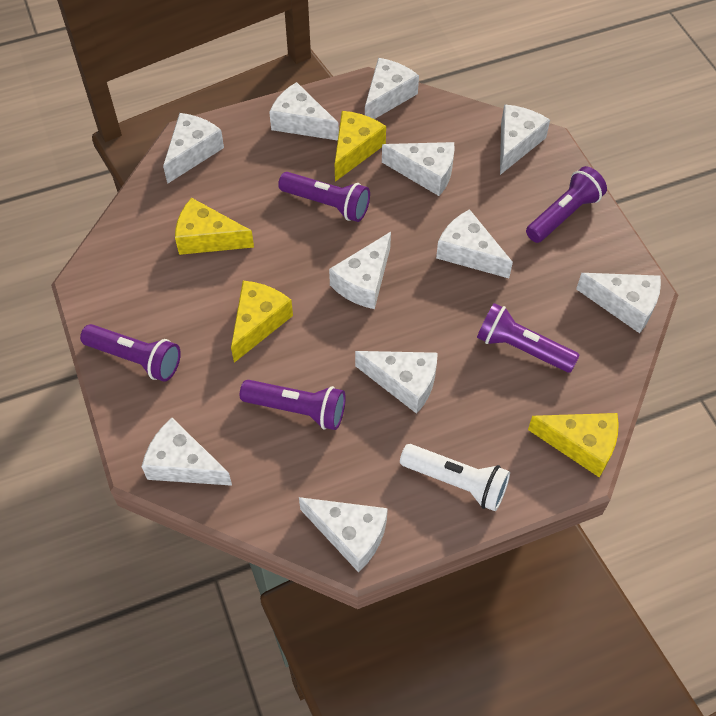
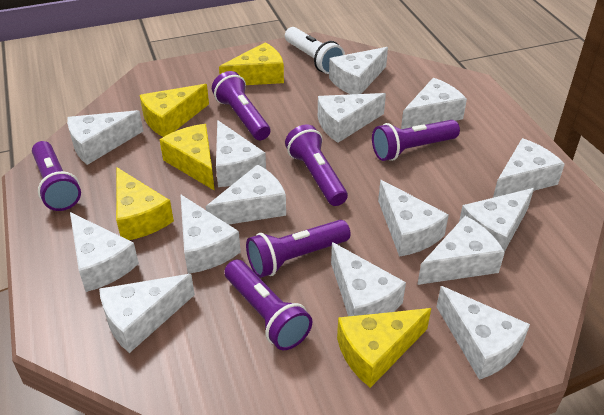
purple flashlight: 5 -> 6
white cheese: 11 -> 15
yellow cheese: 4 -> 5

